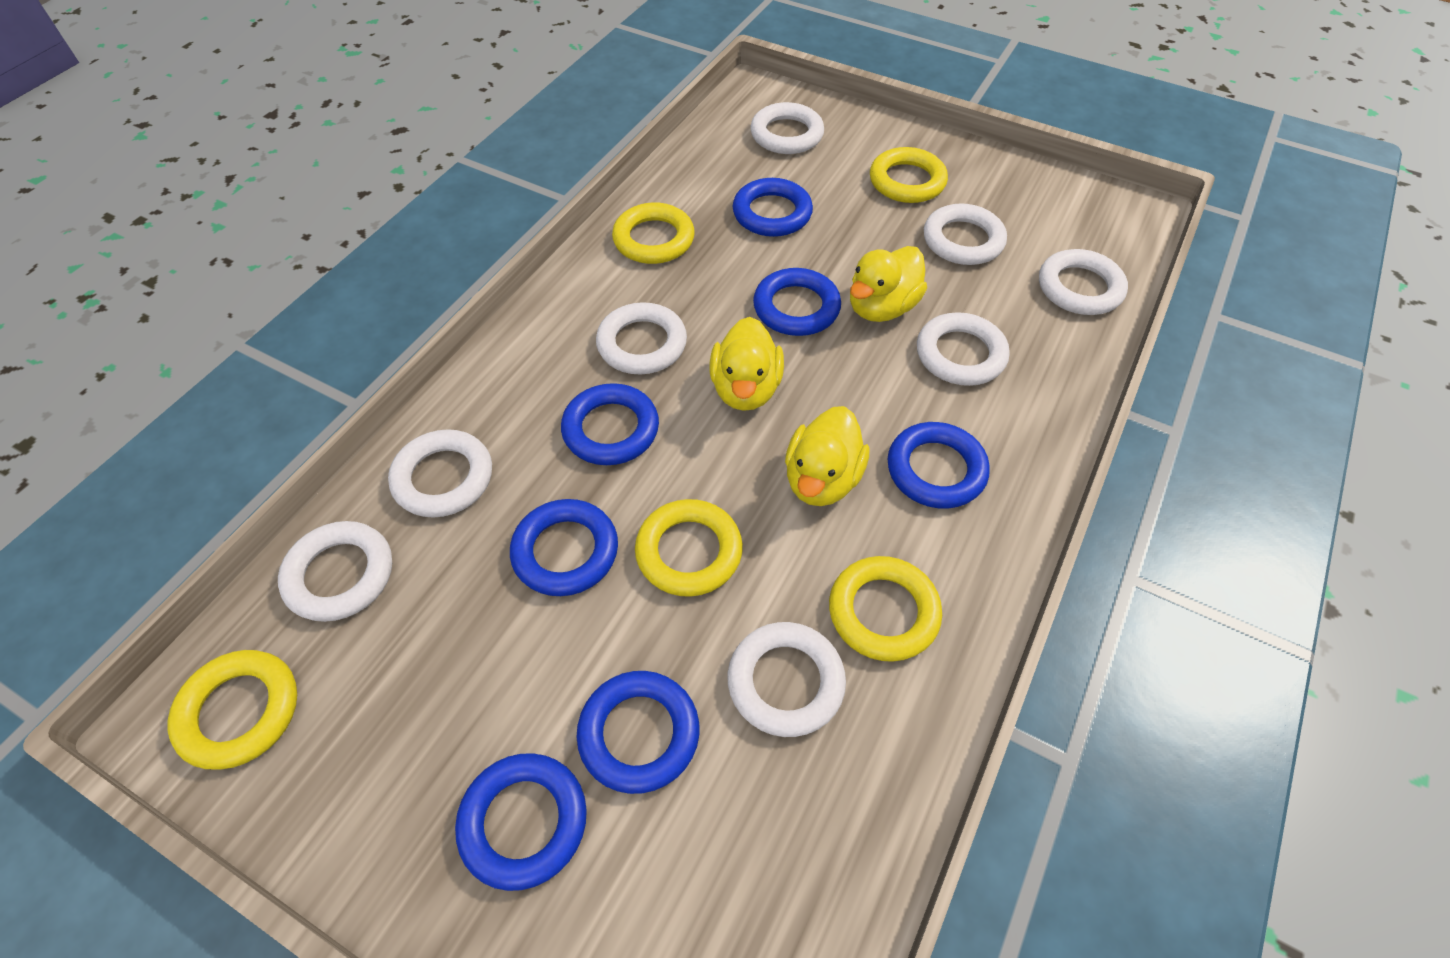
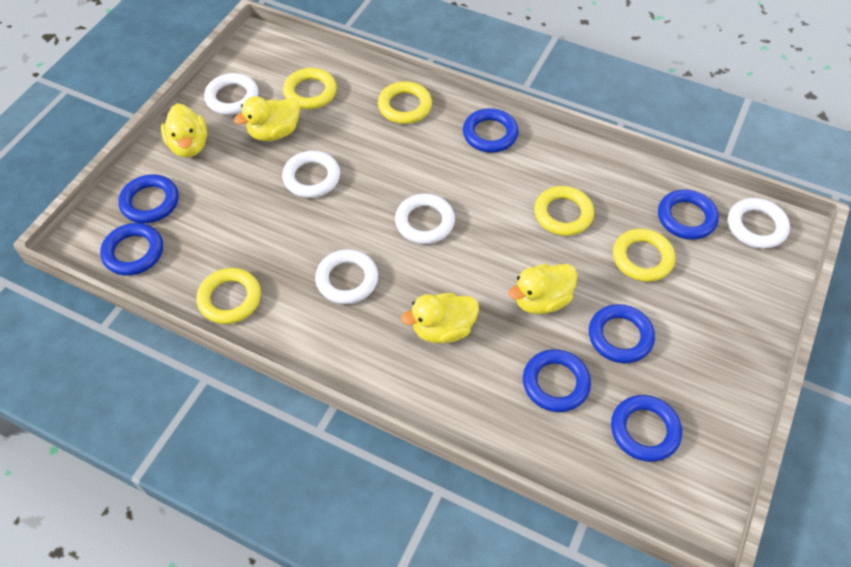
white ring: 8 -> 5
yellow duck: 3 -> 4

